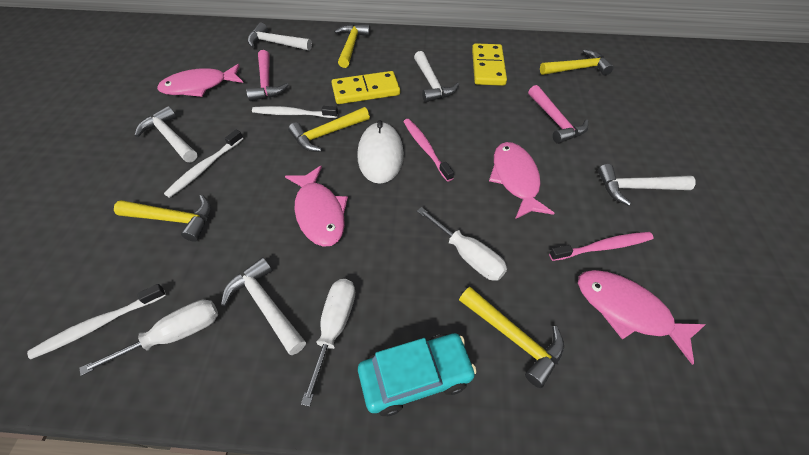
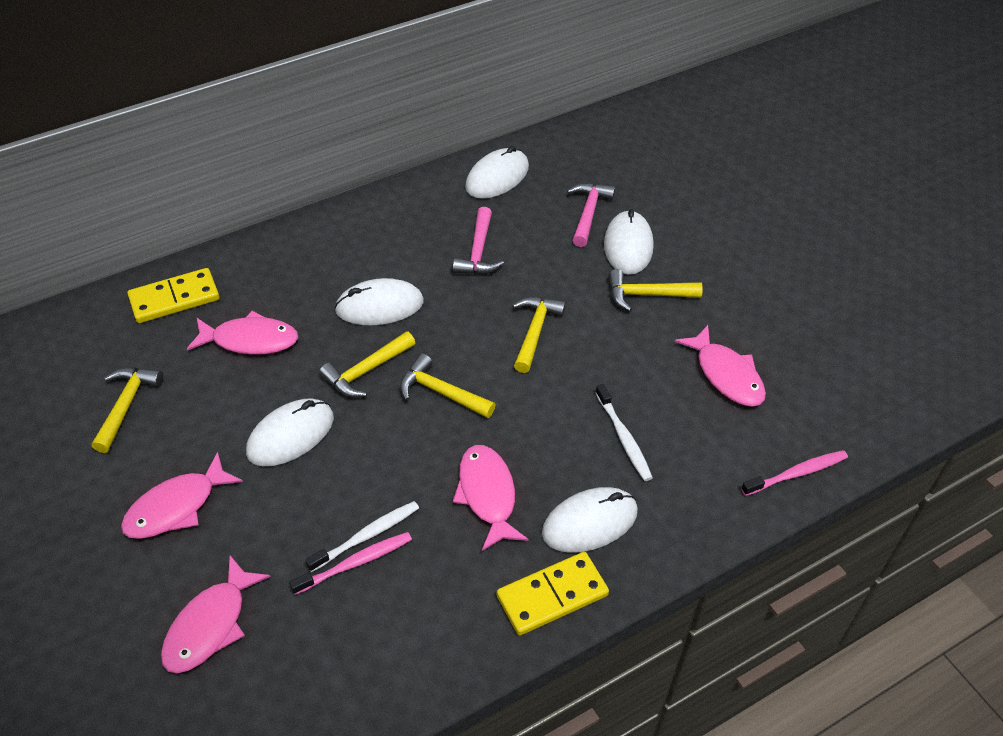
pink fish: 4 -> 5
turquoise car: 1 -> 0
white hammer: 5 -> 0
white mouse: 1 -> 5
white screwdriver: 3 -> 0
white toothbrush: 3 -> 2

